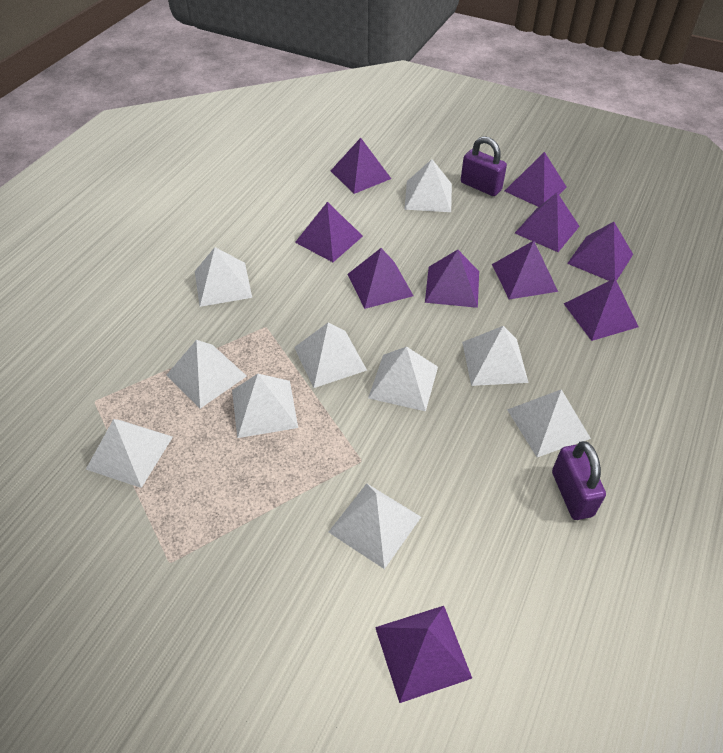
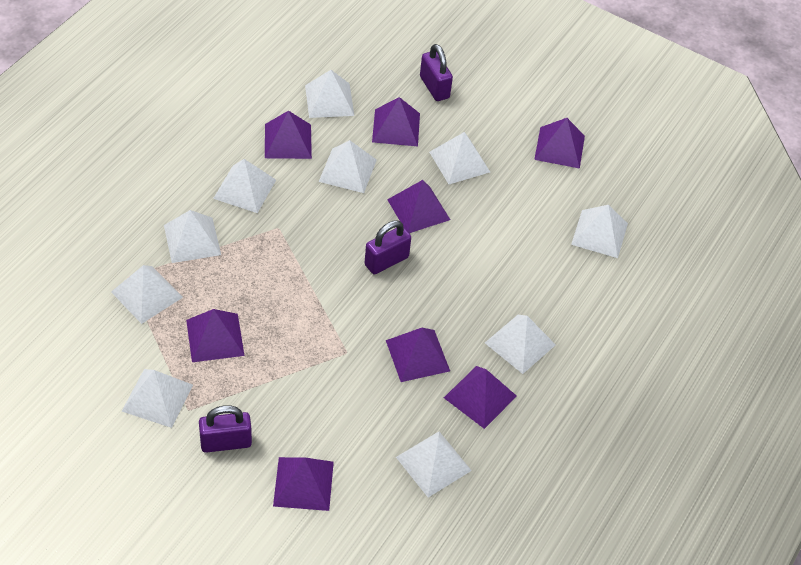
purple padlock: 2 -> 3
purple pyramid: 10 -> 8

